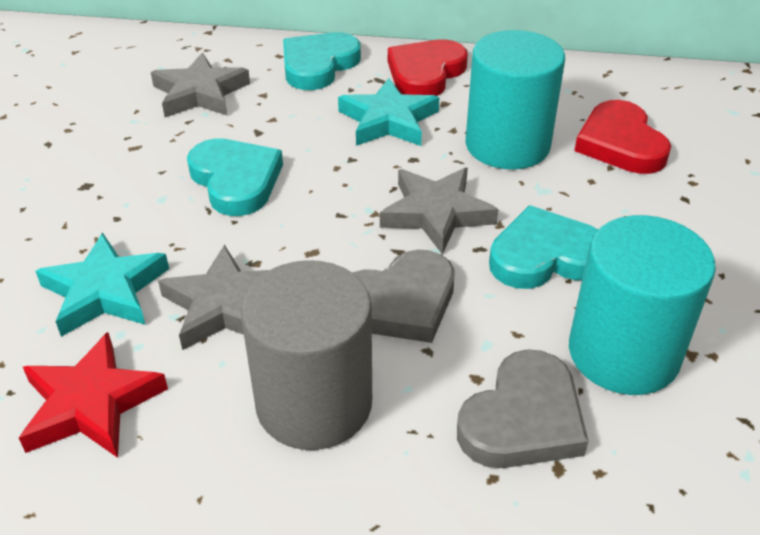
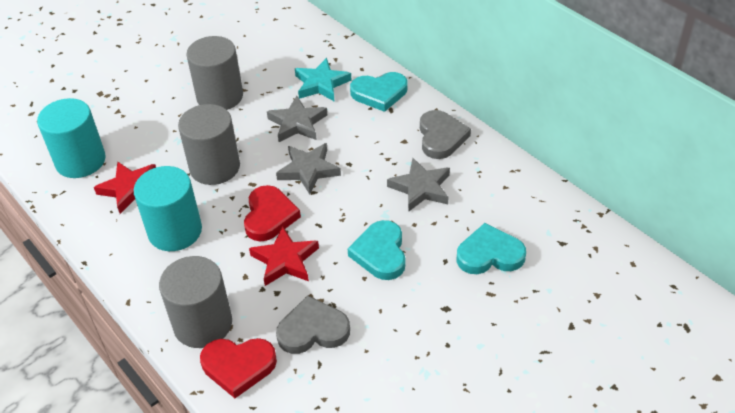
grey cylinder: 1 -> 3
red star: 1 -> 2
turquoise star: 2 -> 1

